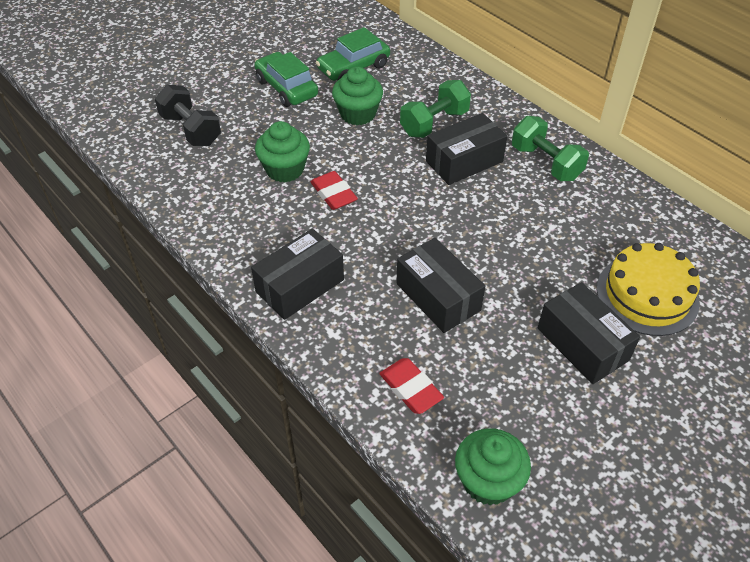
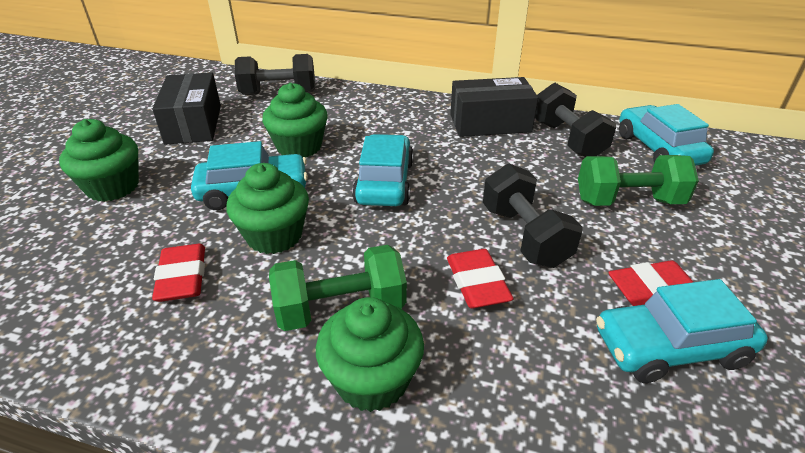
black box: 4 -> 2
black dumbbell: 1 -> 3
green car: 2 -> 0
green cupcake: 3 -> 4
red eraser: 2 -> 3
turquoise car: 0 -> 4
yellow cake: 1 -> 0

